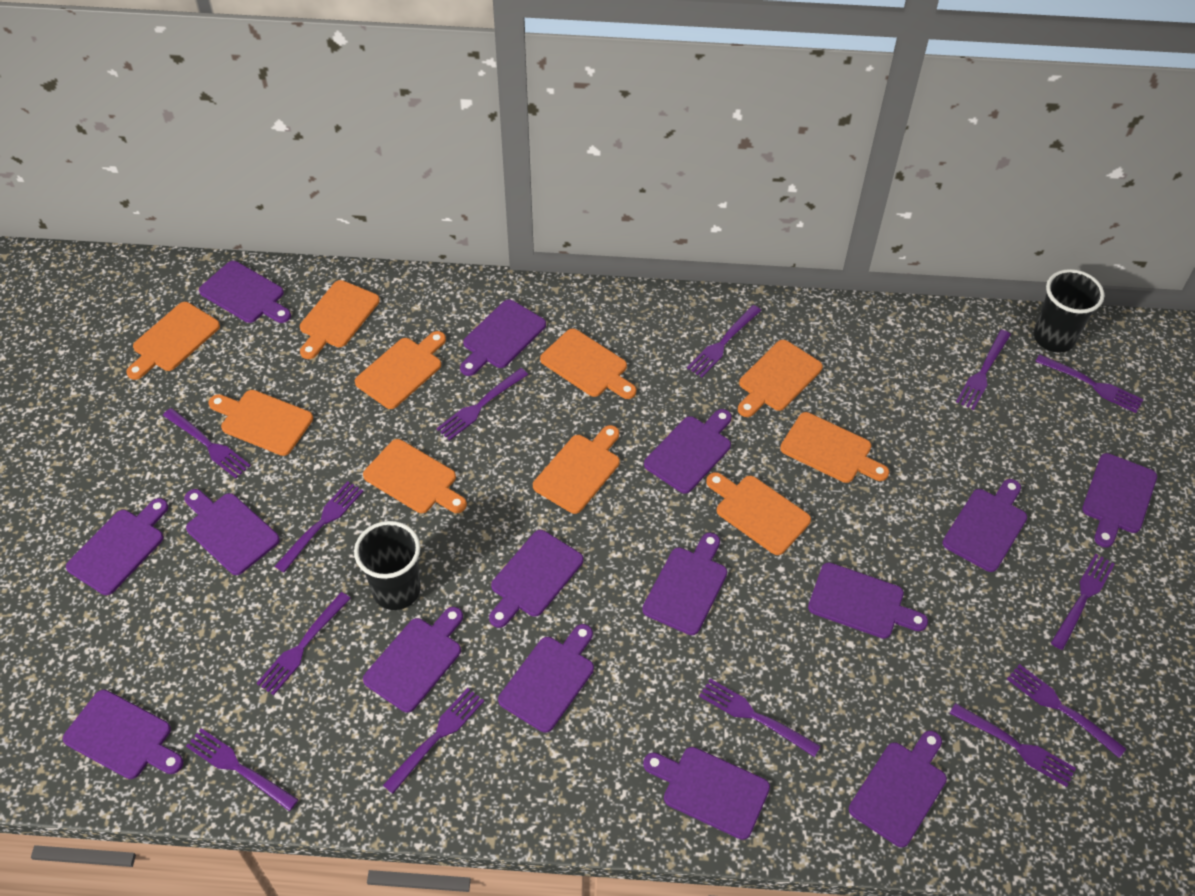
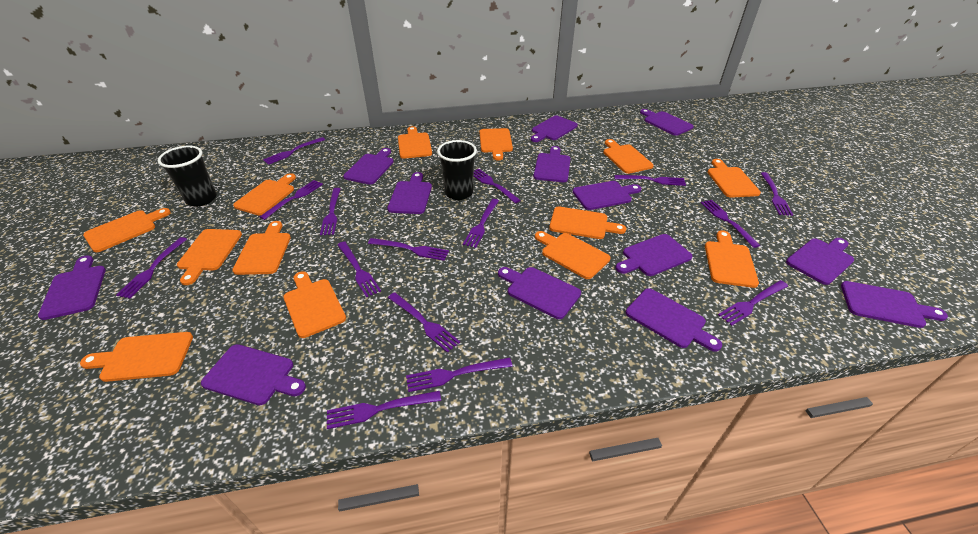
orange cutting board: 10 -> 13
purple cutting board: 15 -> 13
purple fork: 13 -> 15

